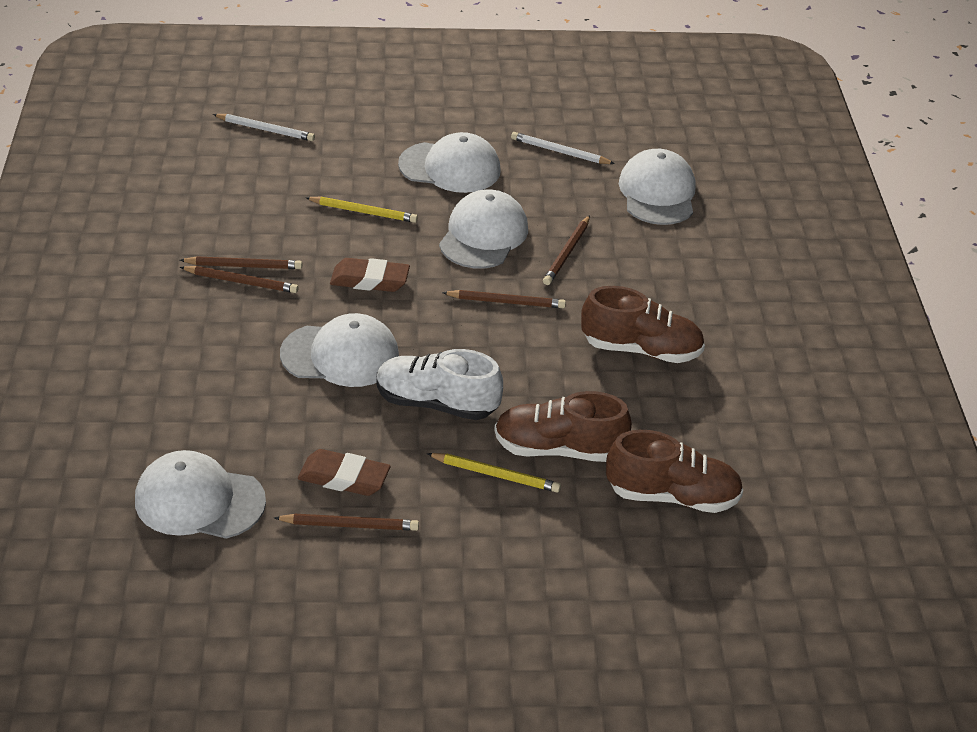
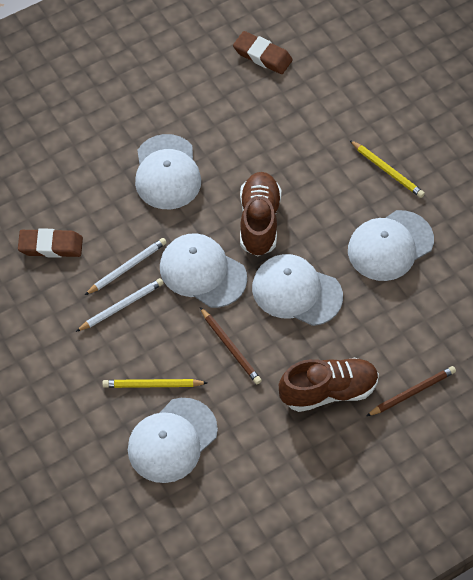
brown pencil: 5 -> 2
brown shoe: 3 -> 2
white shoe: 1 -> 0

